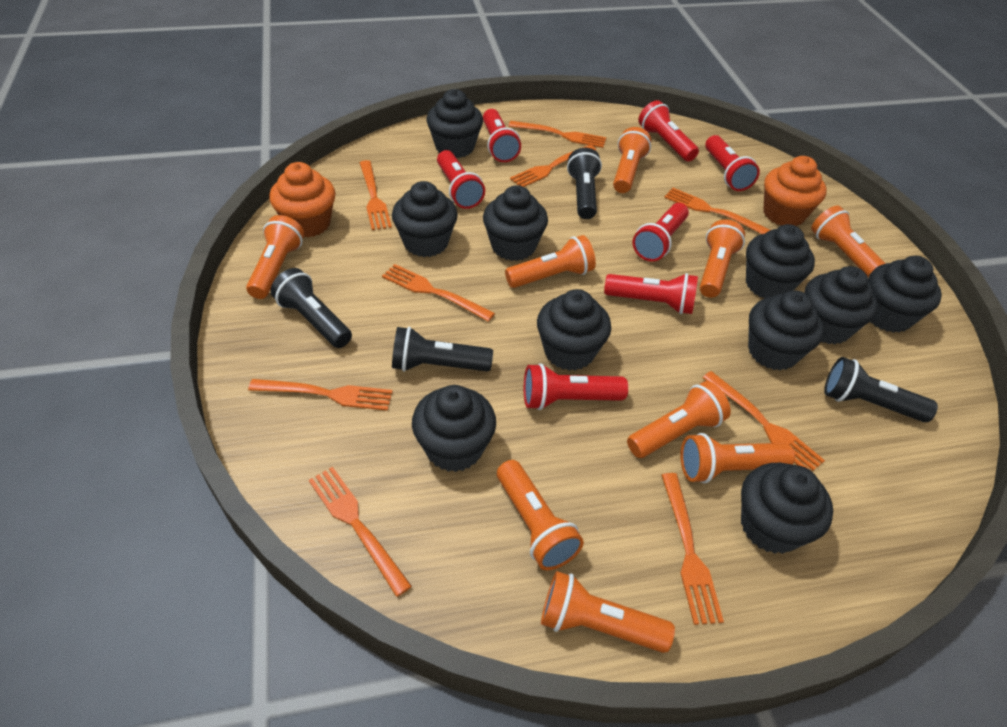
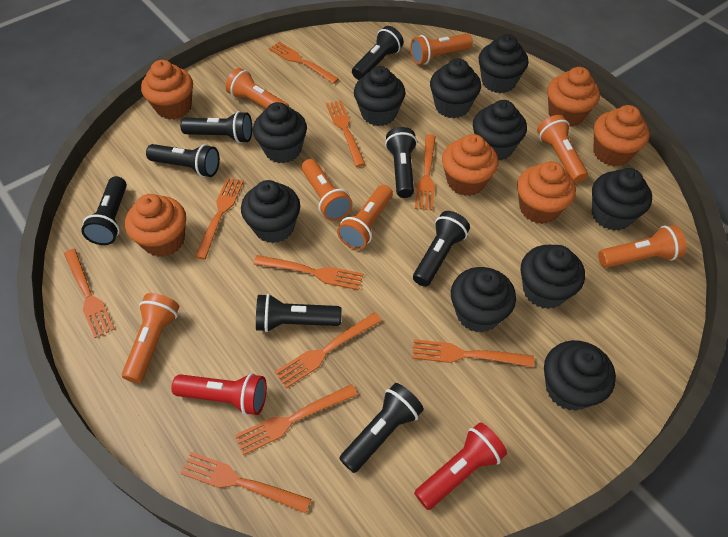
black flashlight: 4 -> 8
orange cupcake: 2 -> 6
orange flashlight: 9 -> 7
orange fork: 9 -> 10
red flashlight: 7 -> 2

